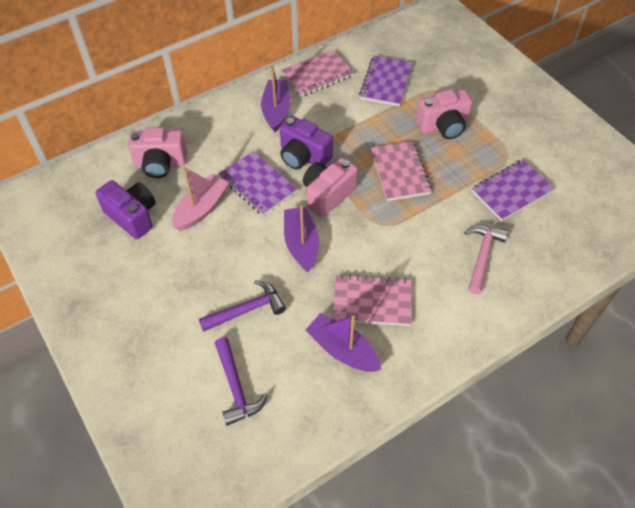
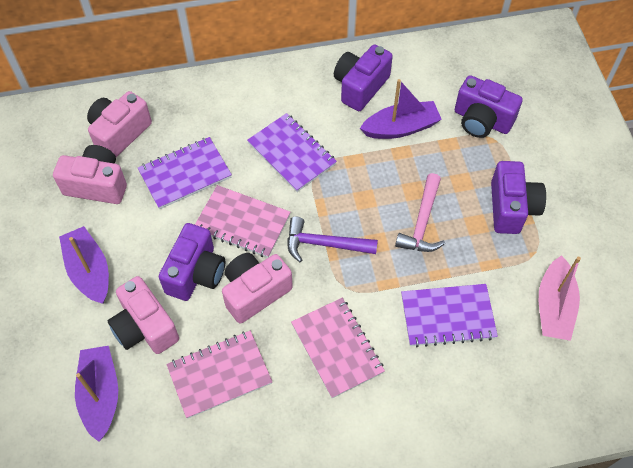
pink camera: 3 -> 4
purple camera: 2 -> 4
purple hammer: 2 -> 1

